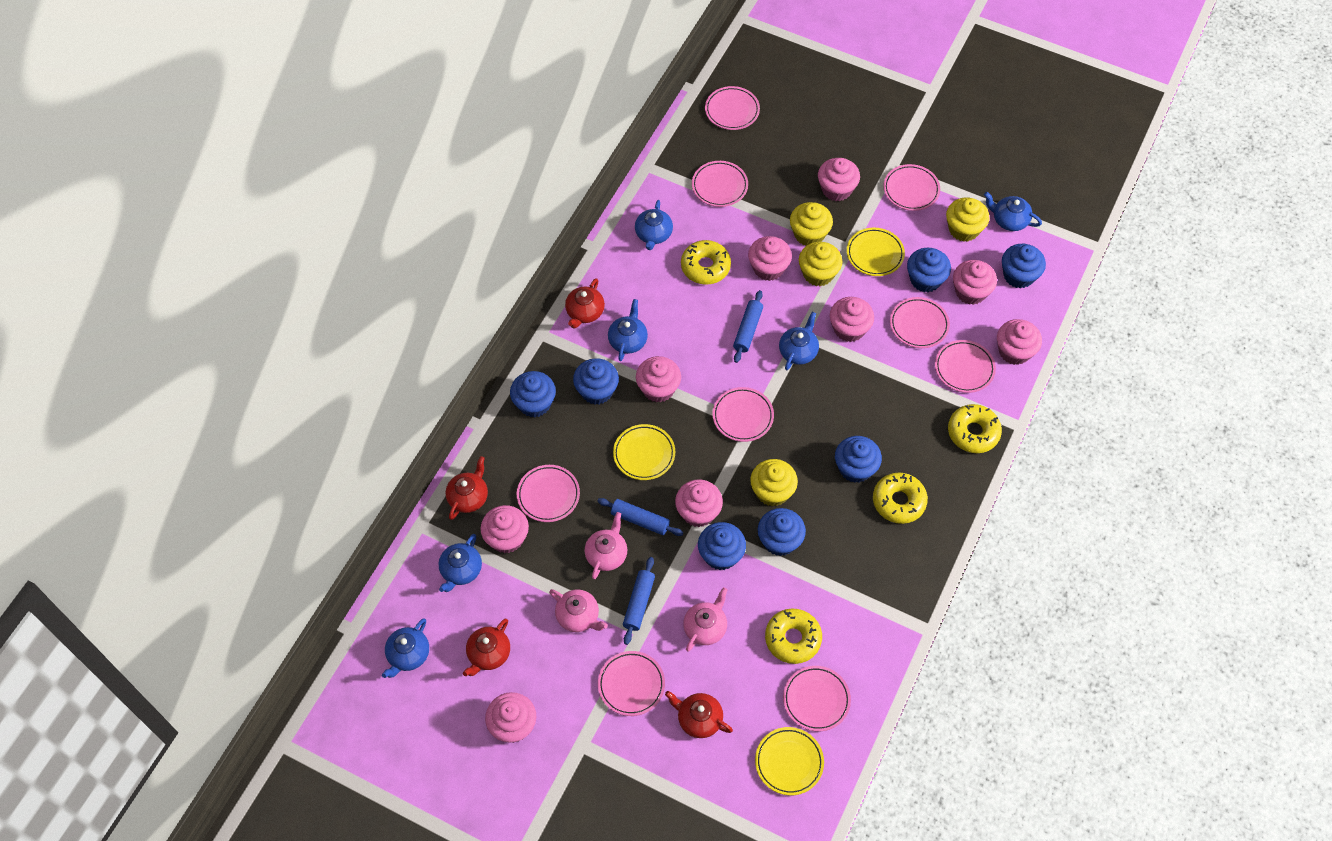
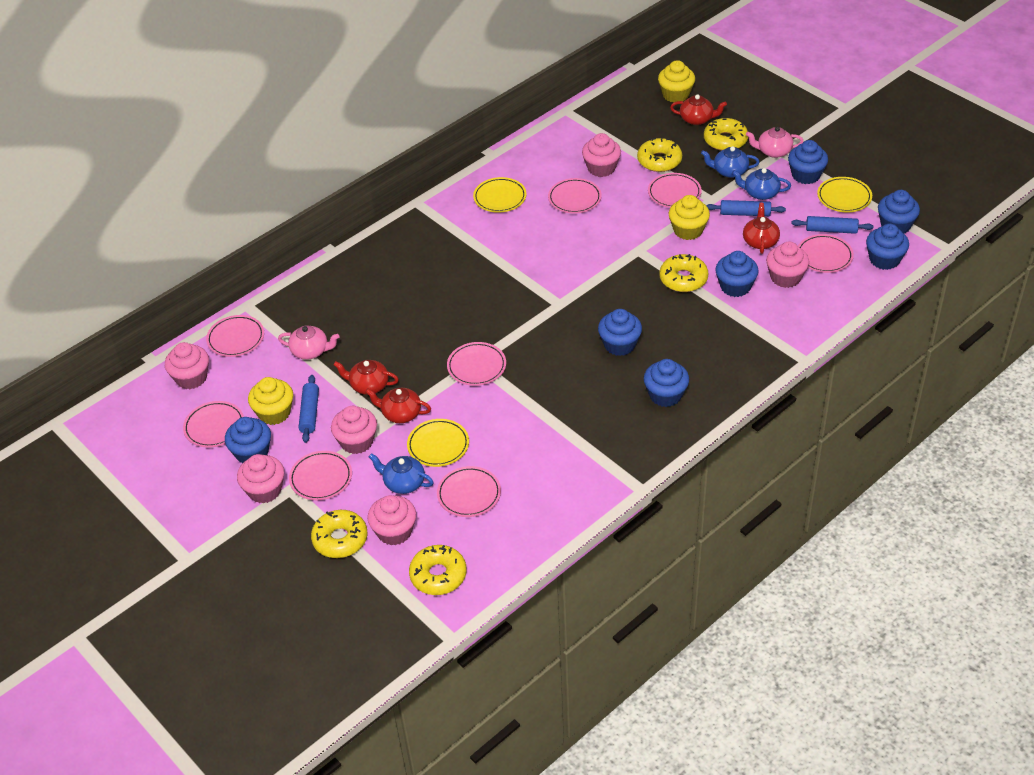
blue teapot: 6 -> 3
pink cupcake: 9 -> 6
pink plate: 9 -> 8
pink teapot: 3 -> 2
yellow cupcake: 4 -> 3
yellow donut: 4 -> 5

